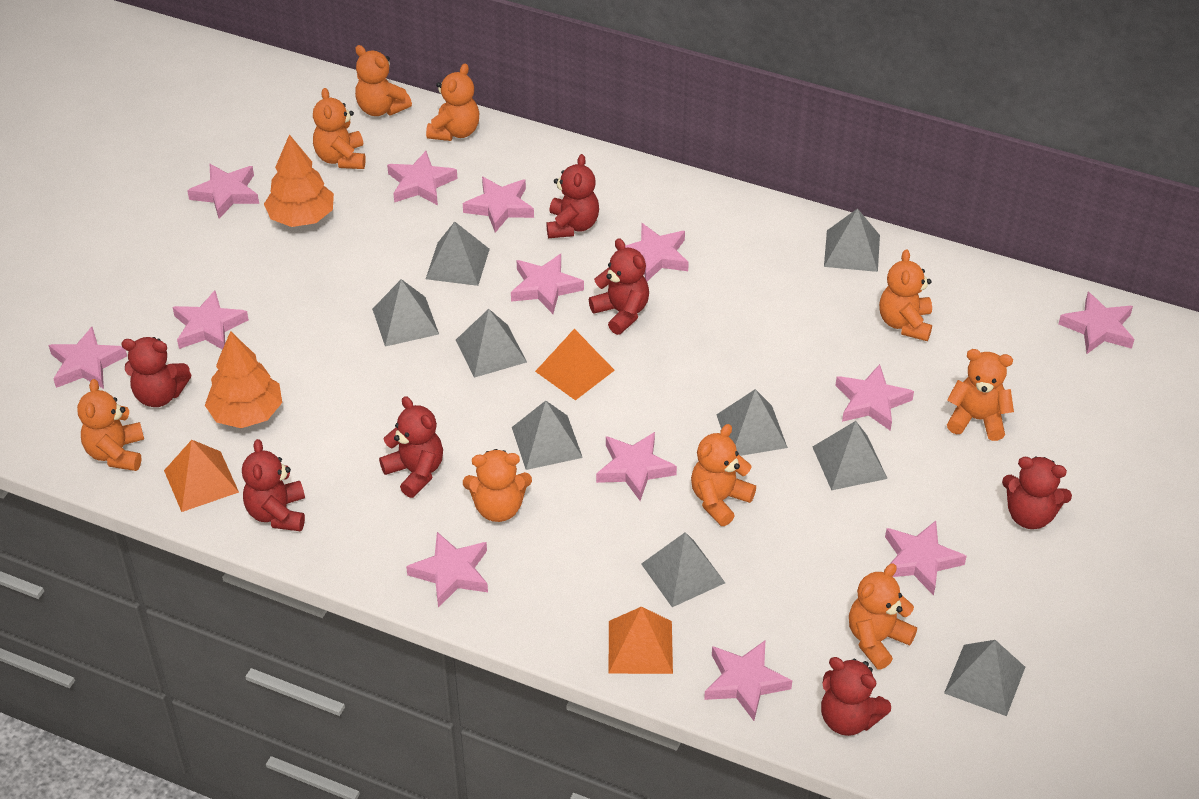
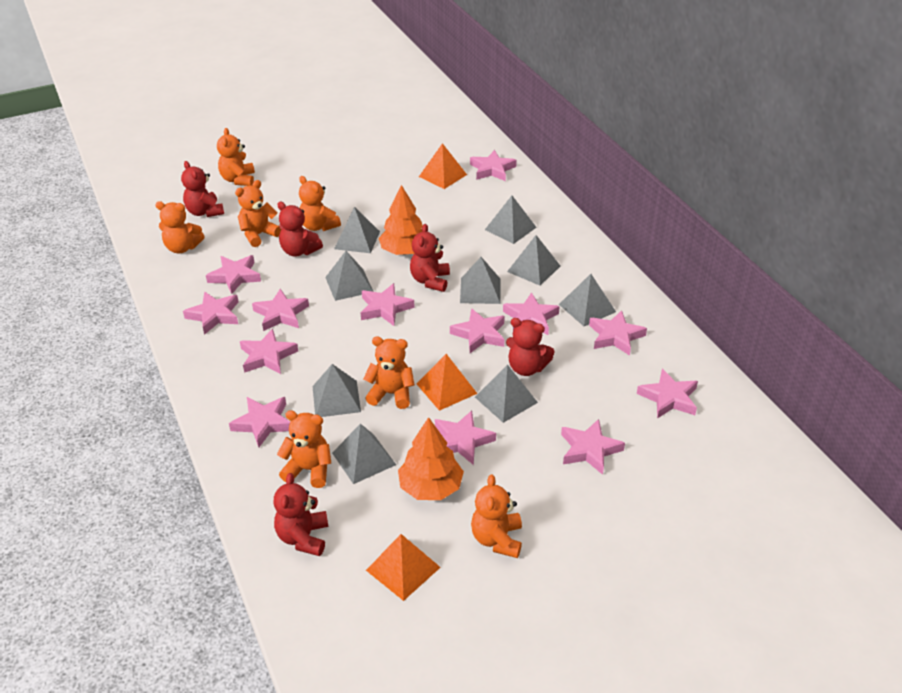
orange teddy bear: 9 -> 7
red teddy bear: 7 -> 5

